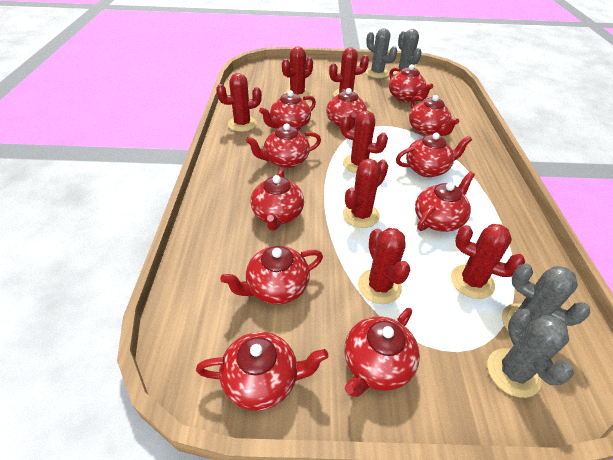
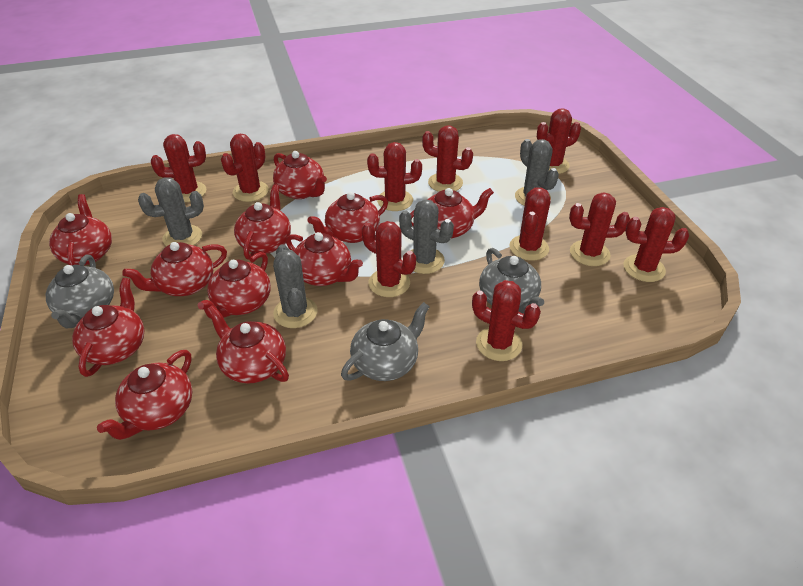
grey teapot: 0 -> 3
red cactus: 7 -> 10

